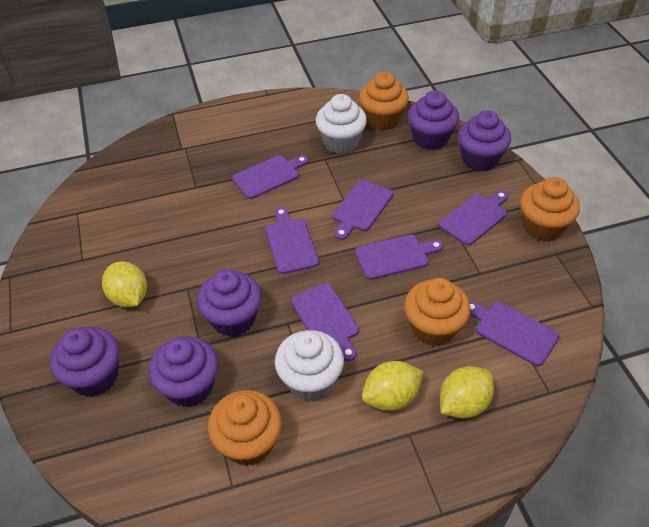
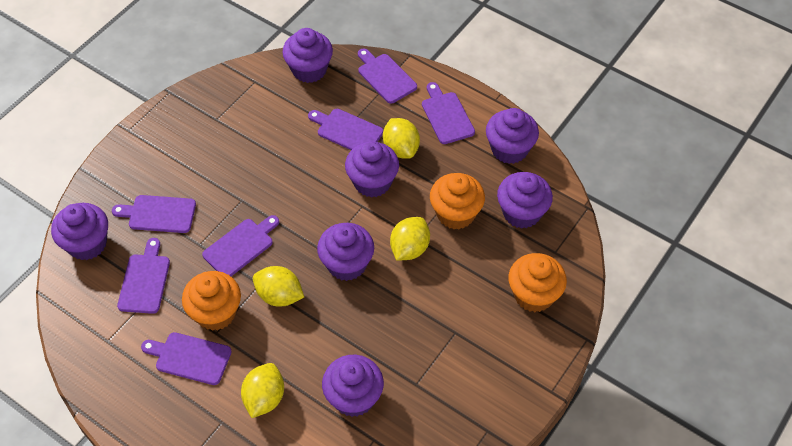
orange cupcake: 4 -> 3
purple cupcake: 5 -> 7
white cupcake: 2 -> 0
yellow lemon: 3 -> 4

